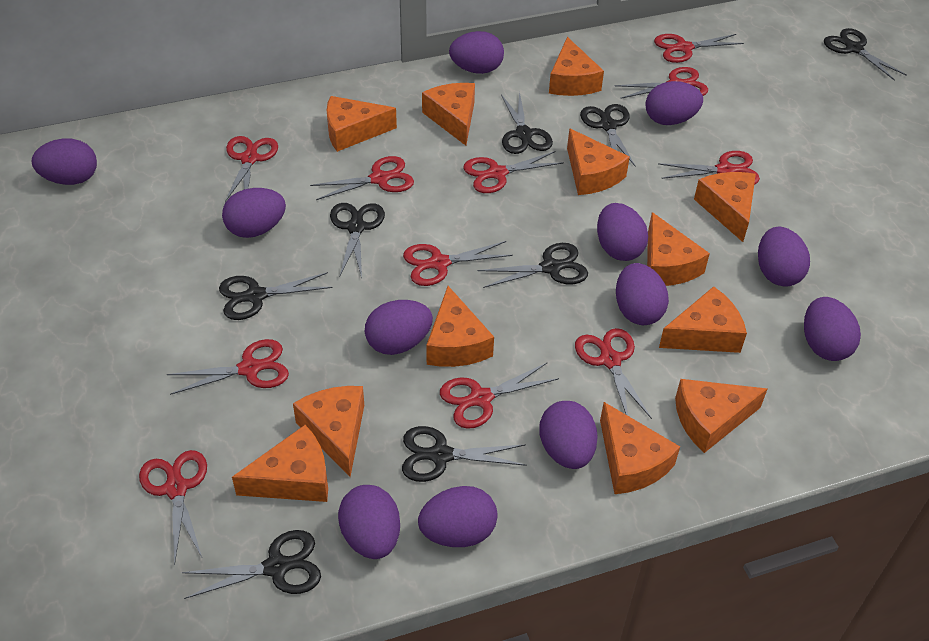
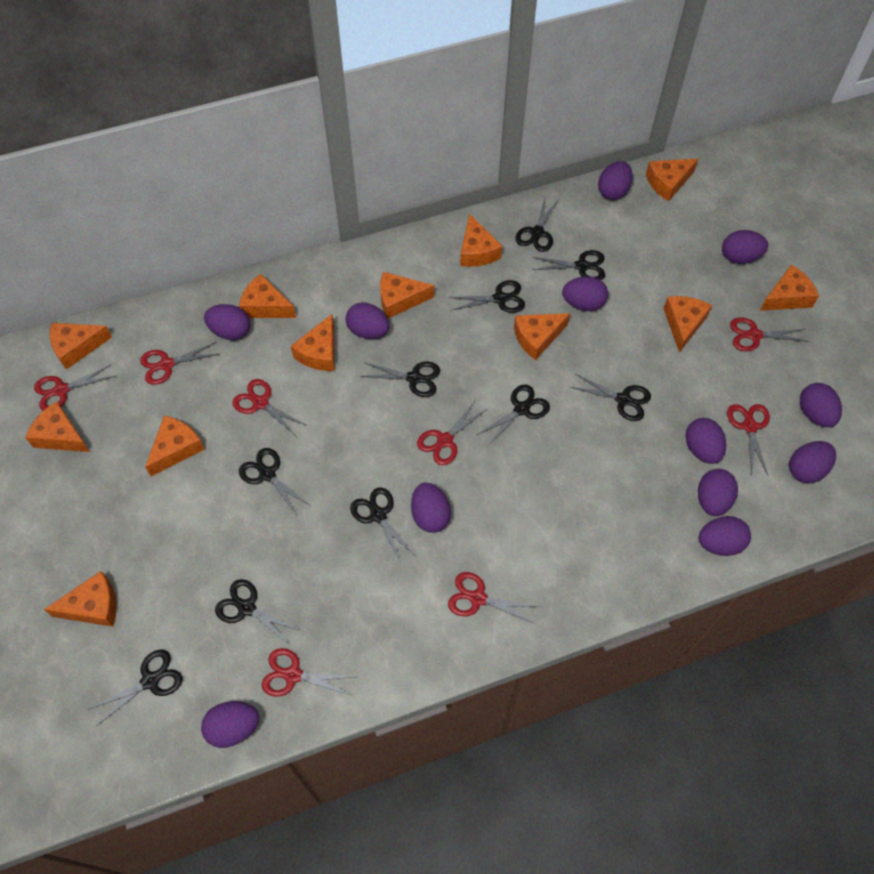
black scissors: 8 -> 10
red scissors: 11 -> 8

